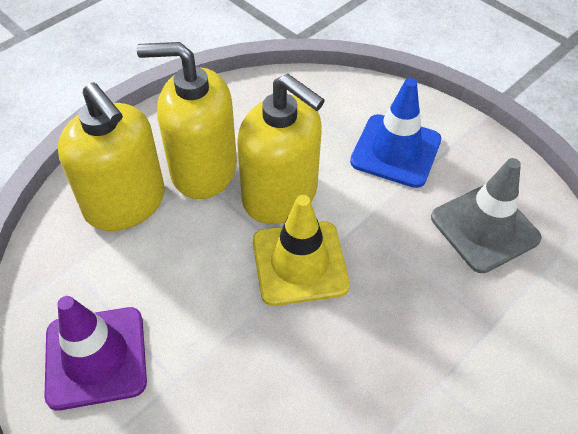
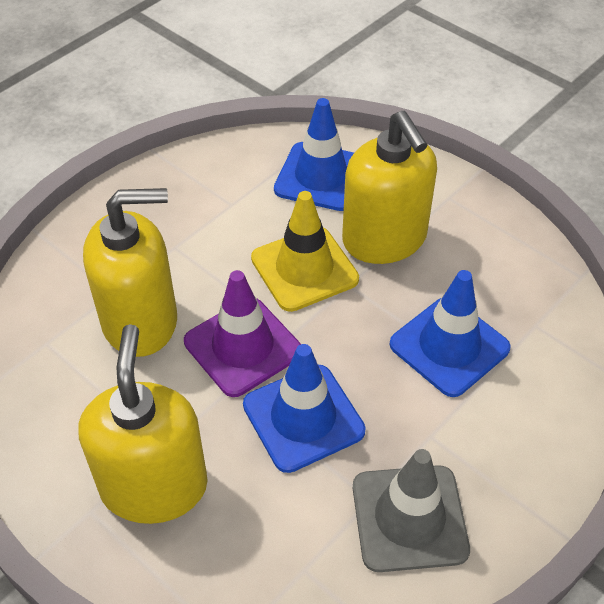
blue traffic cone: 1 -> 3

